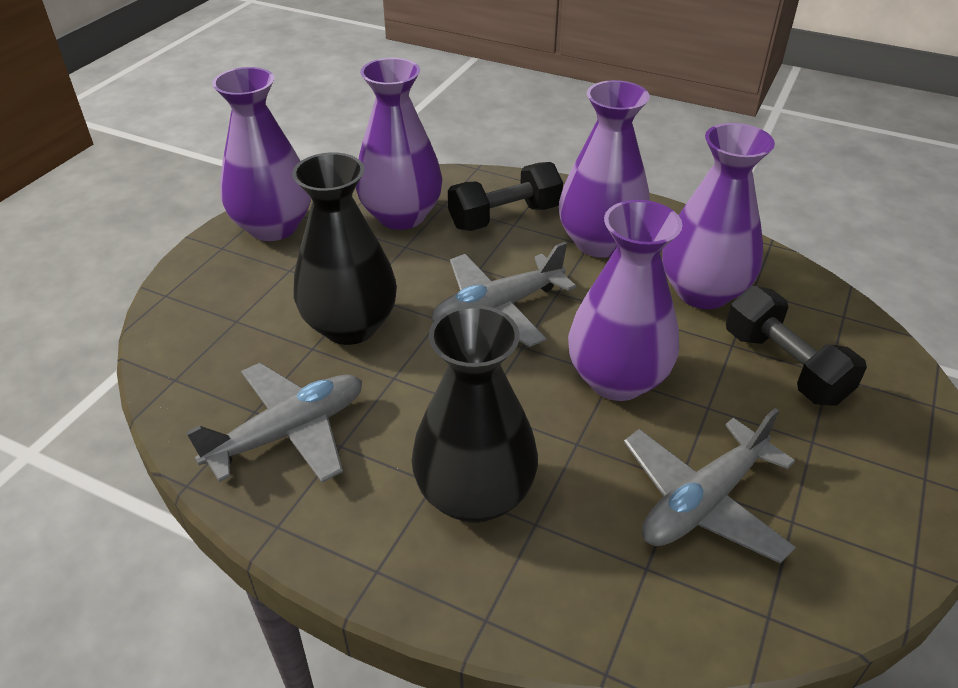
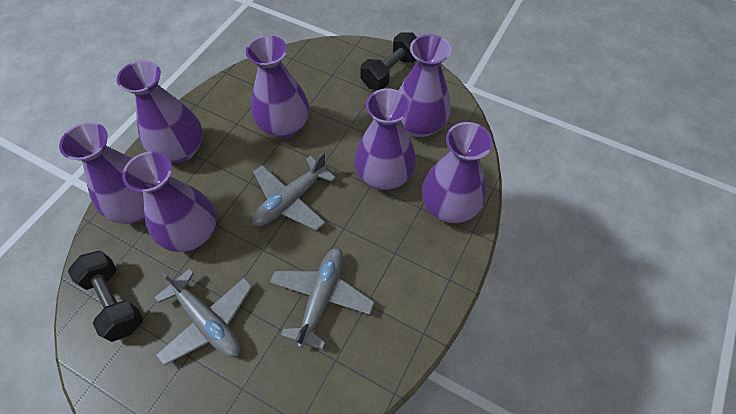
black vase: 2 -> 0
purple vase: 5 -> 7

